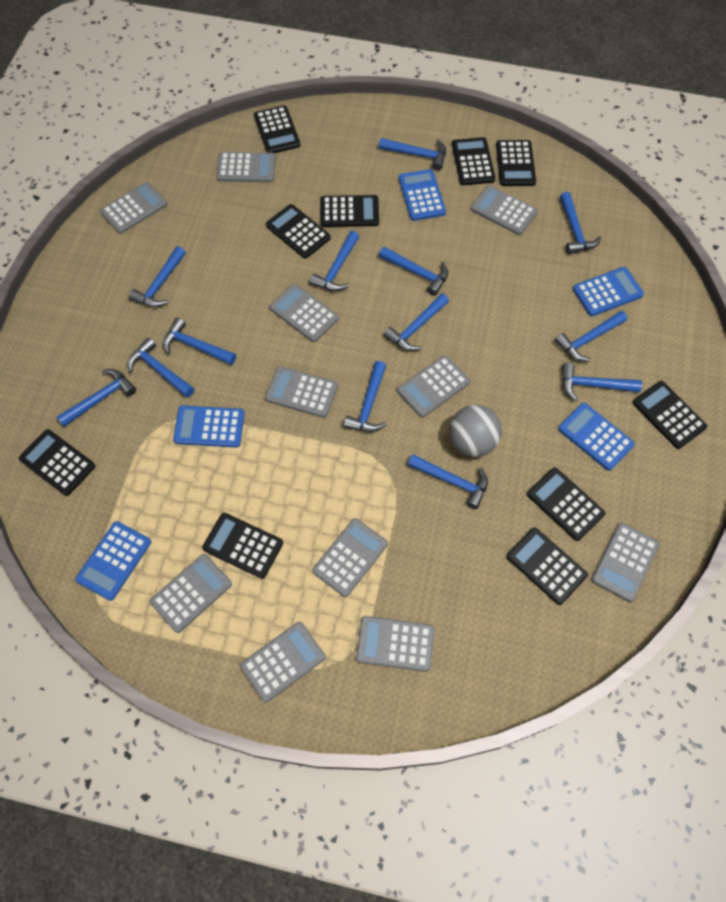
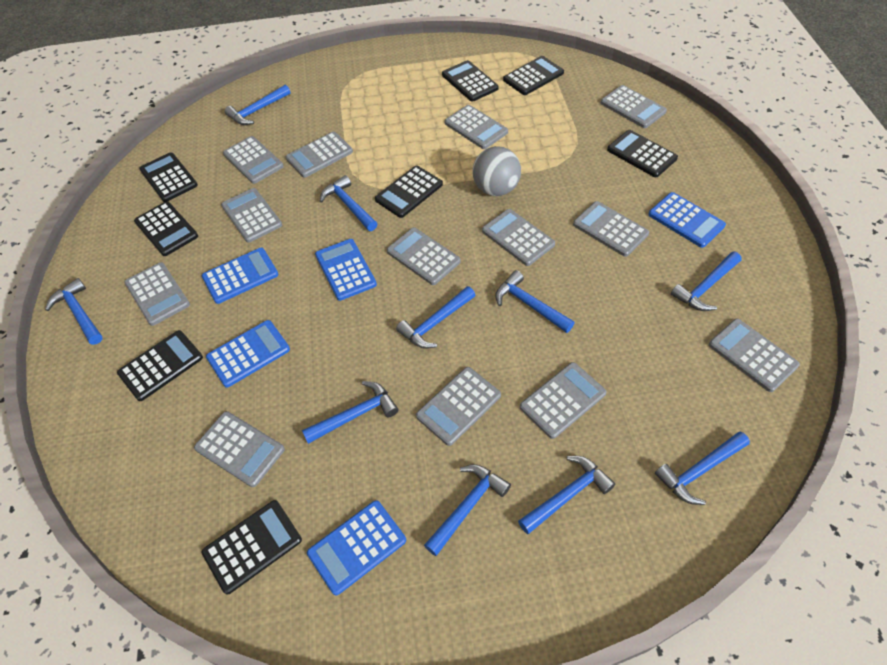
black calculator: 10 -> 8
blue hammer: 13 -> 10
grey calculator: 11 -> 13

